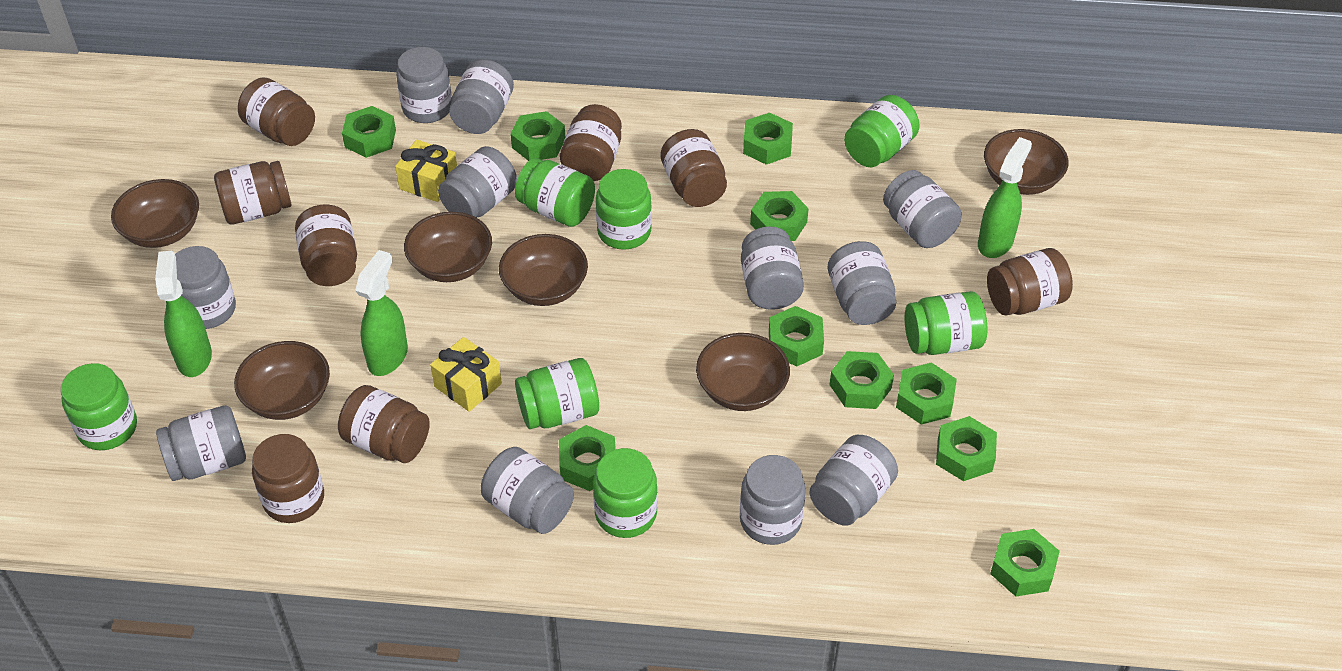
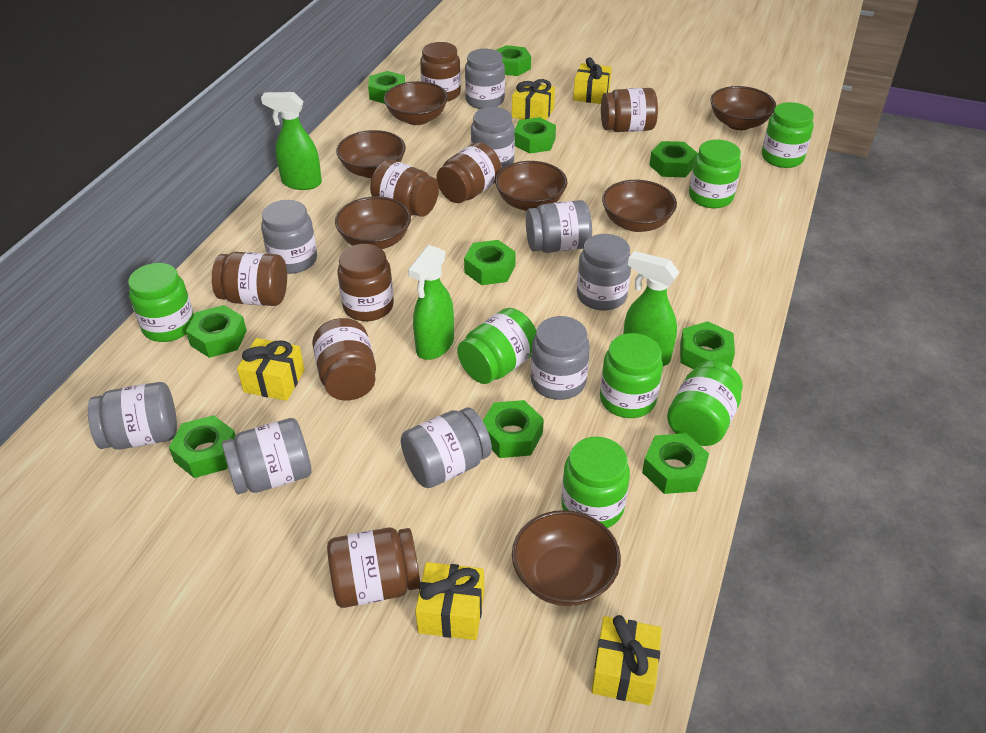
brown bowl: 6 -> 7
grey jar: 11 -> 9
yellow gift: 2 -> 5

